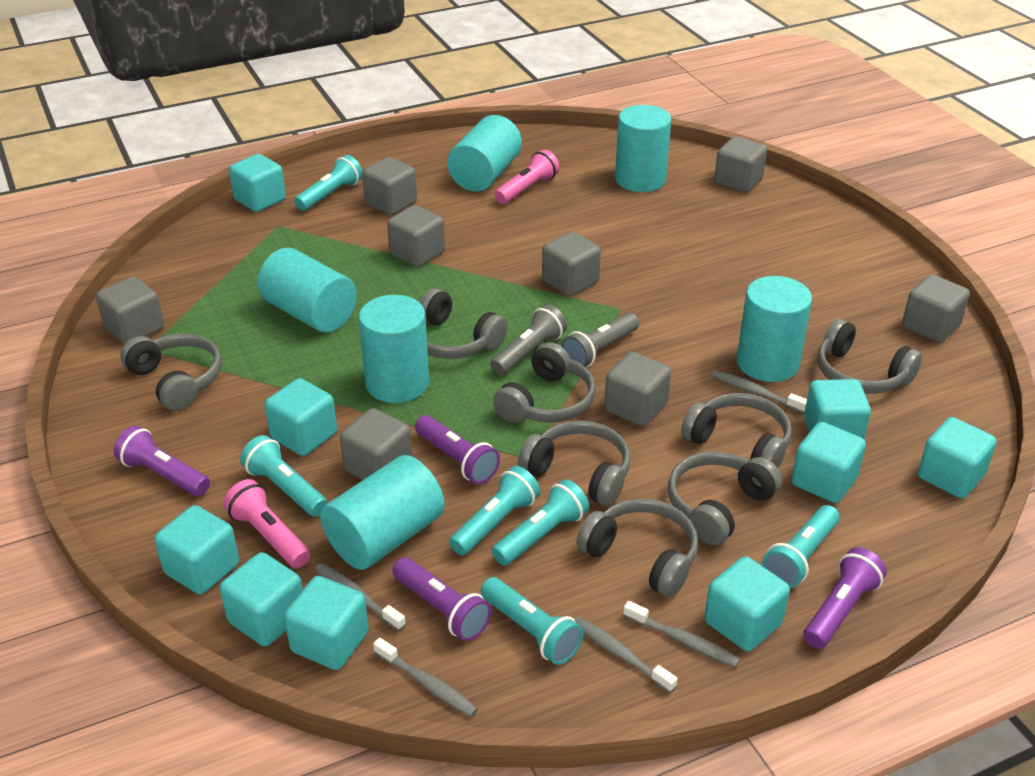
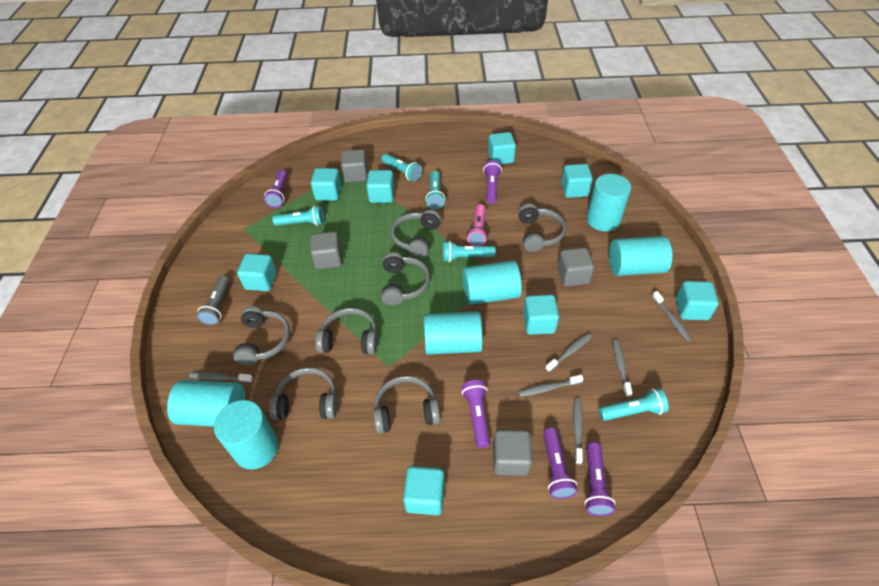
grey cube: 8 -> 4
grey flashlight: 2 -> 1
grey headphones: 8 -> 7
grey toothbrush: 5 -> 6
pink flashlight: 2 -> 1
purple flashlight: 4 -> 5
turquoise cube: 9 -> 8
turquoise flashlight: 6 -> 5

